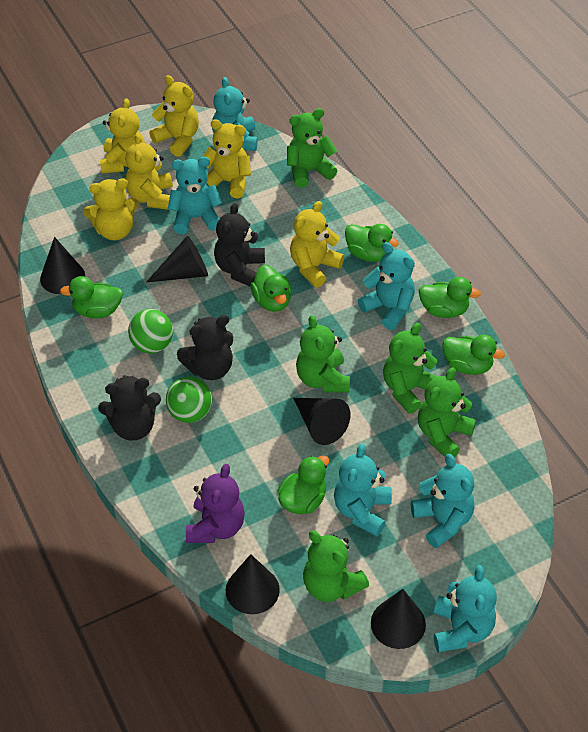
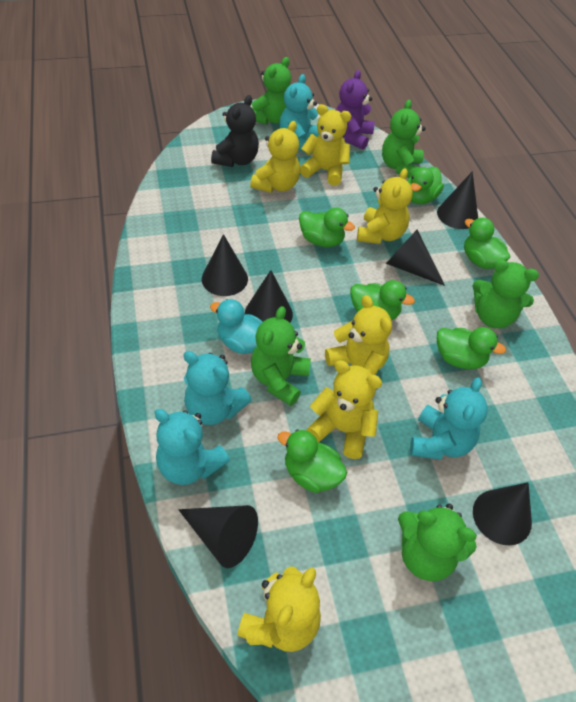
black cone: 5 -> 6
black teddy bear: 3 -> 1
green ball: 2 -> 0
turquoise duck: 0 -> 1
turquoise teddy bear: 6 -> 4

